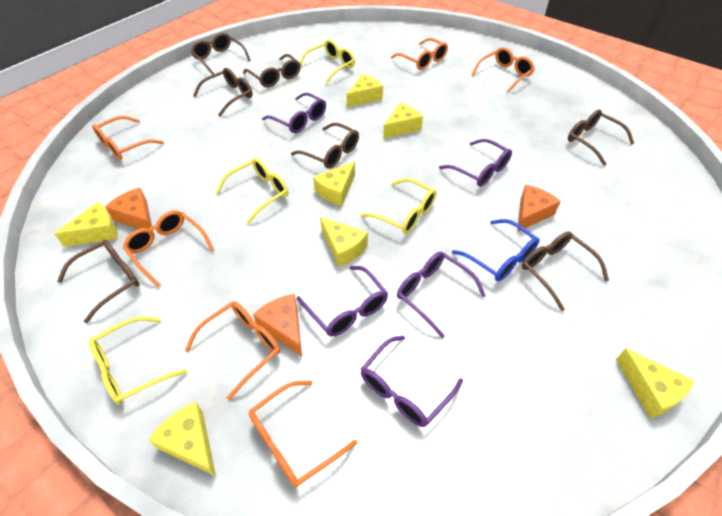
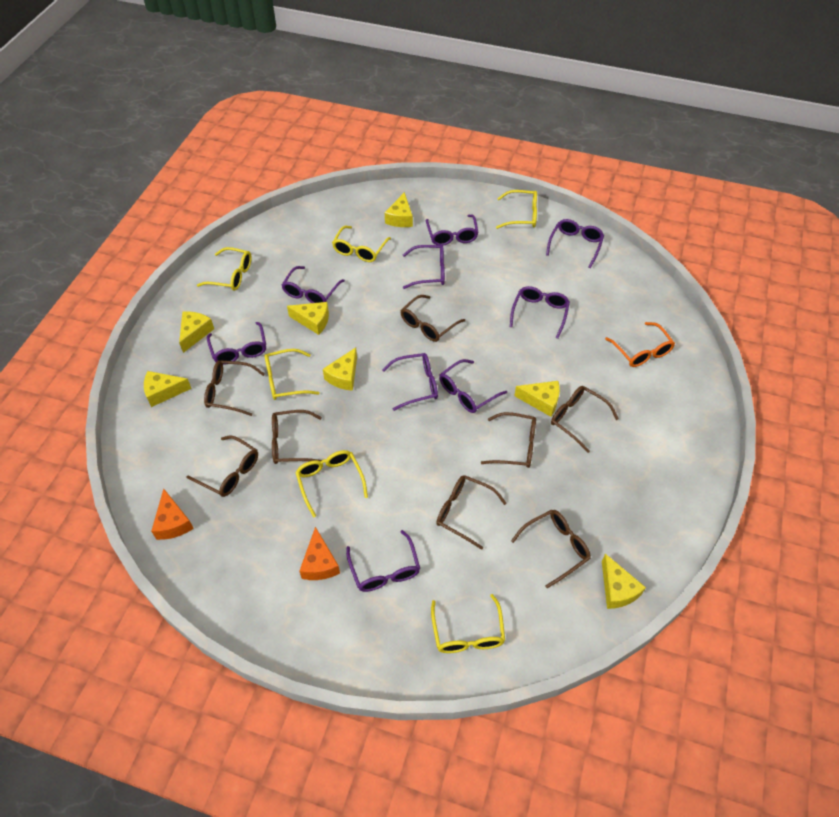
blue glasses: 1 -> 0
brown glasses: 7 -> 8
orange cheese: 3 -> 2
orange glasses: 6 -> 1
purple glasses: 5 -> 9
yellow glasses: 4 -> 6

